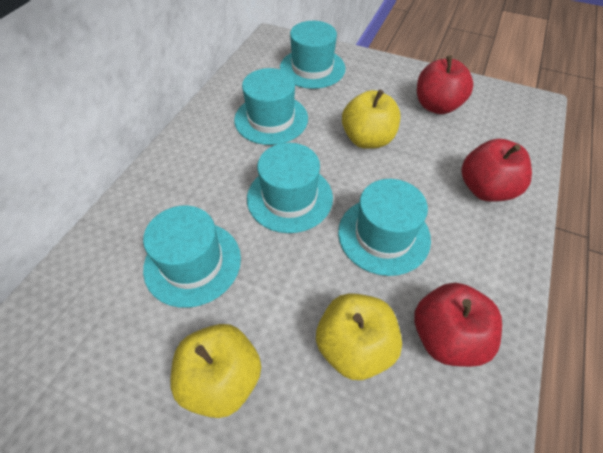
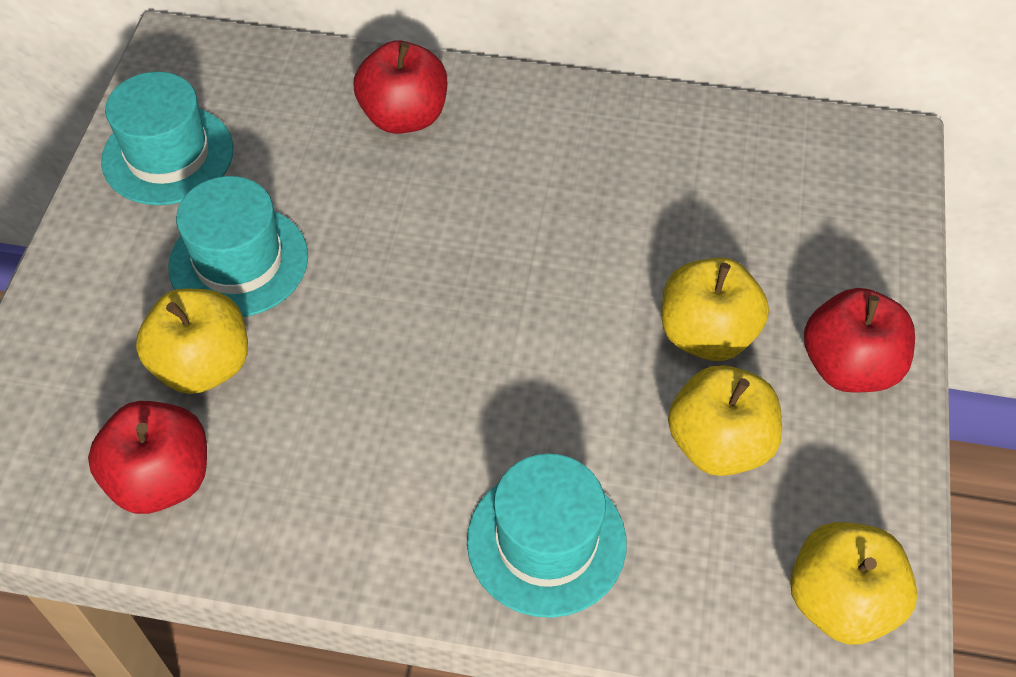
turquoise hat: 5 -> 3
yellow apple: 3 -> 4

